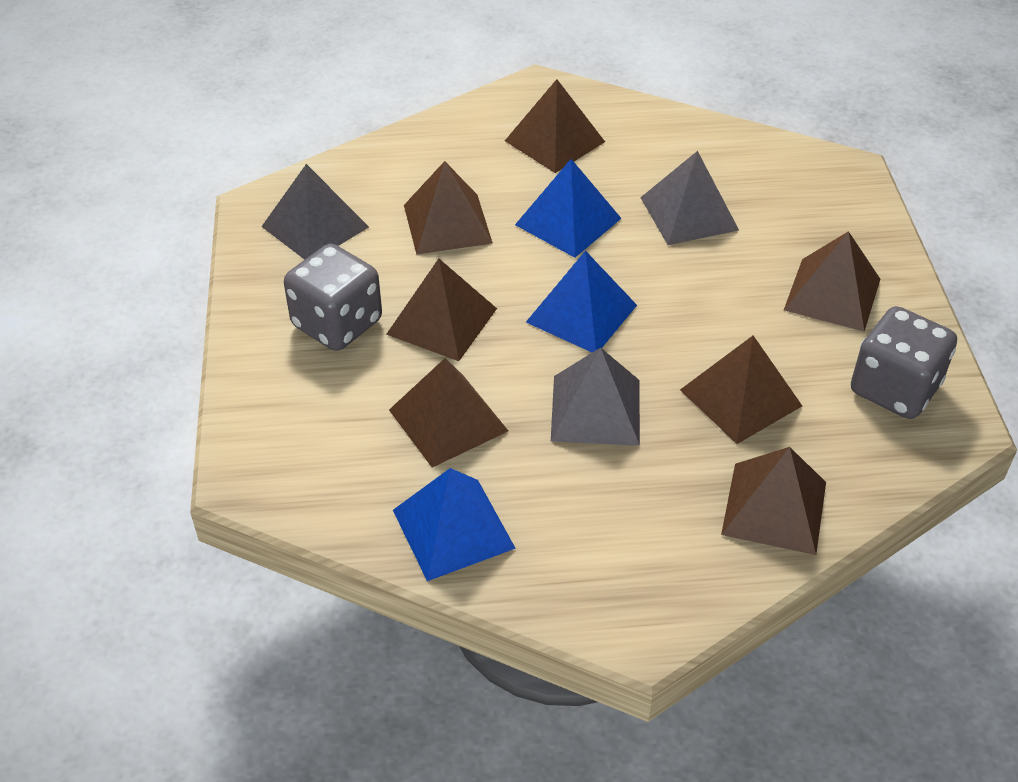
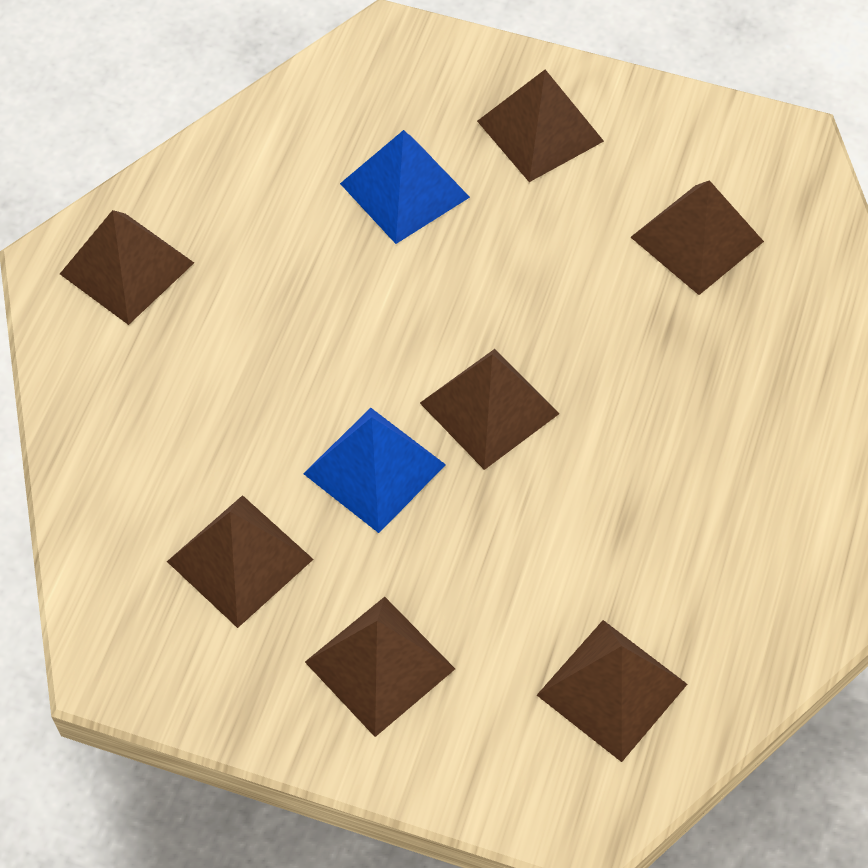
blue pyramid: 3 -> 2
grey dice: 2 -> 0
grey pyramid: 3 -> 0

